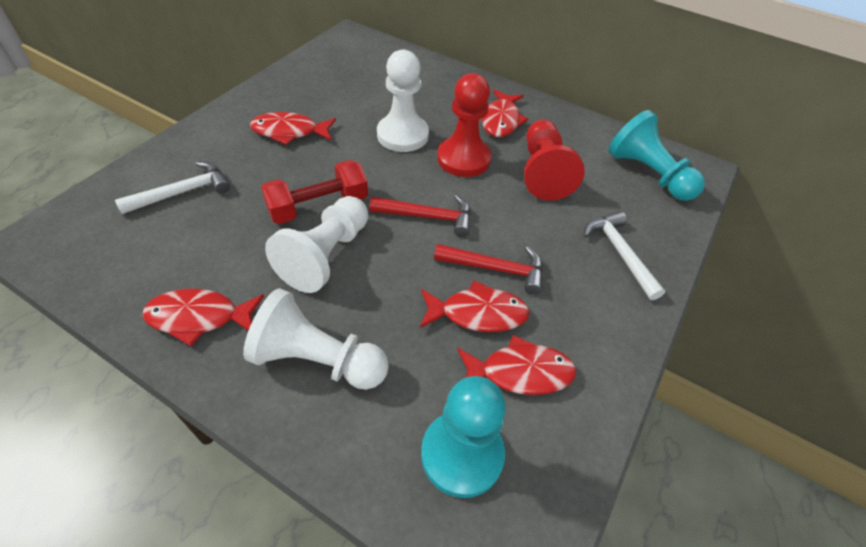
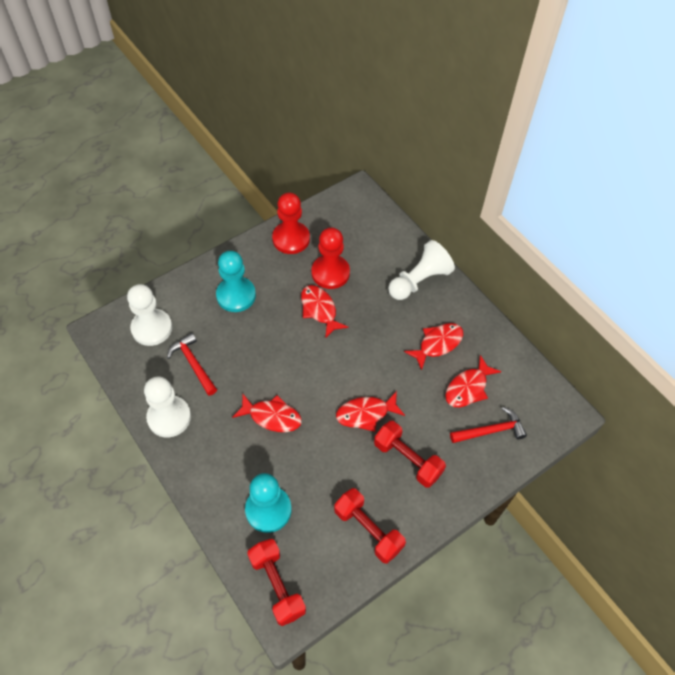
red dumbbell: 1 -> 3
white hammer: 2 -> 0

